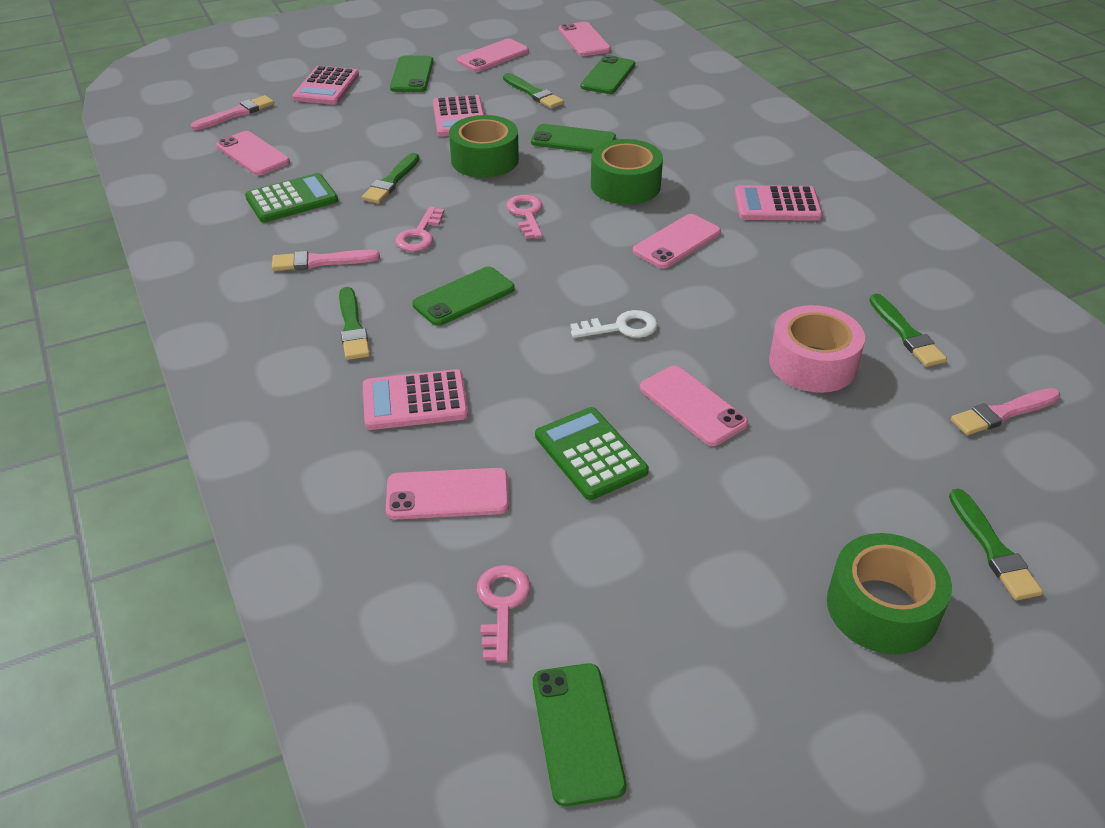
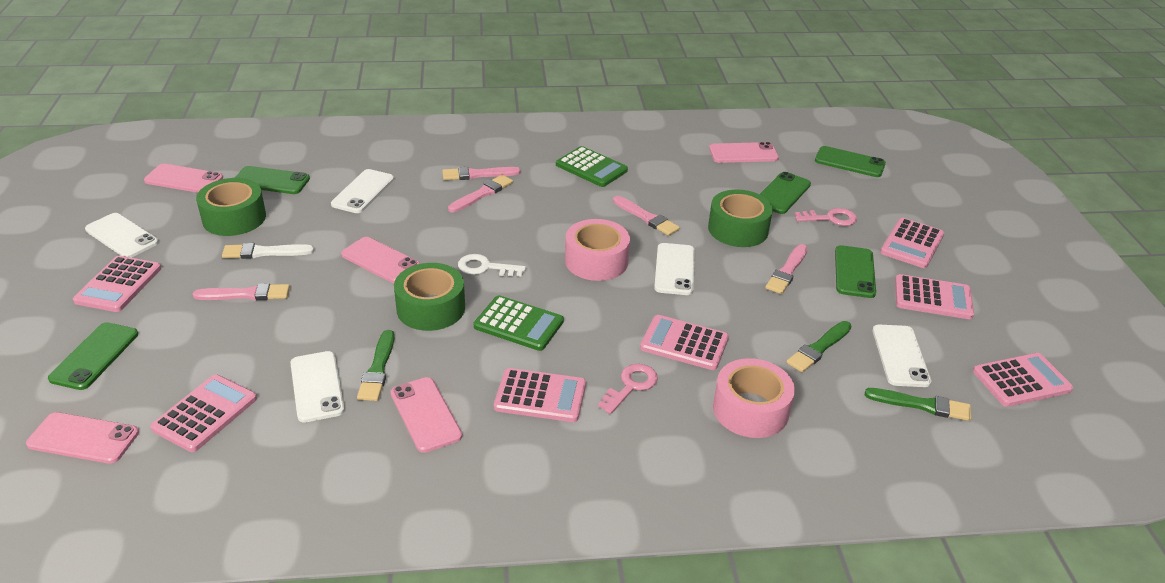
green brush: 5 -> 3
pink brush: 3 -> 5
pink calculator: 4 -> 7
pink key: 3 -> 2
pink phone: 6 -> 5
pink tape: 1 -> 2
white brush: 0 -> 1
white phone: 0 -> 5

